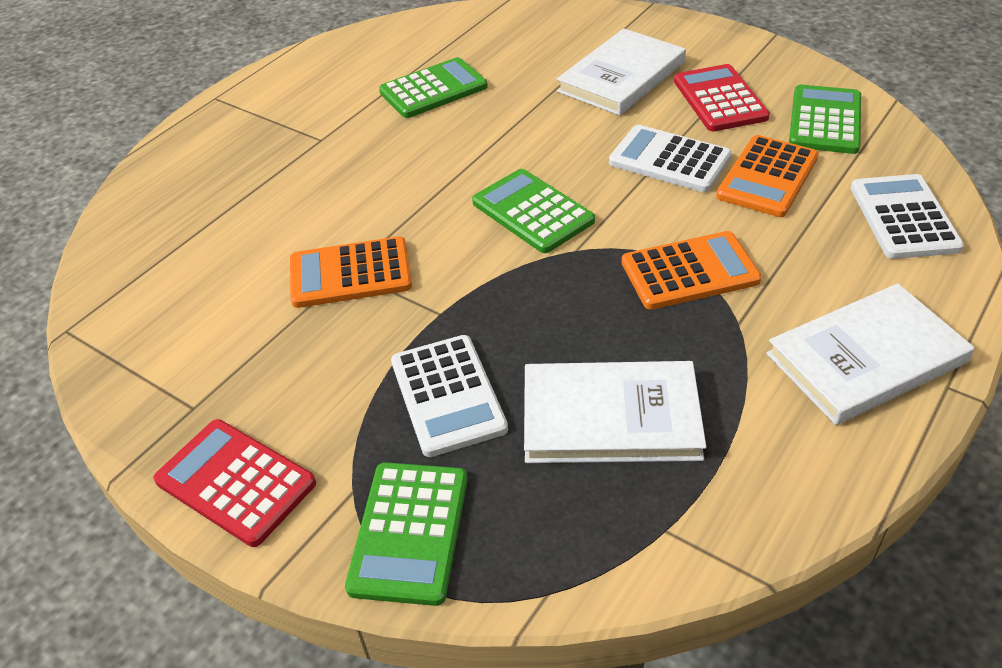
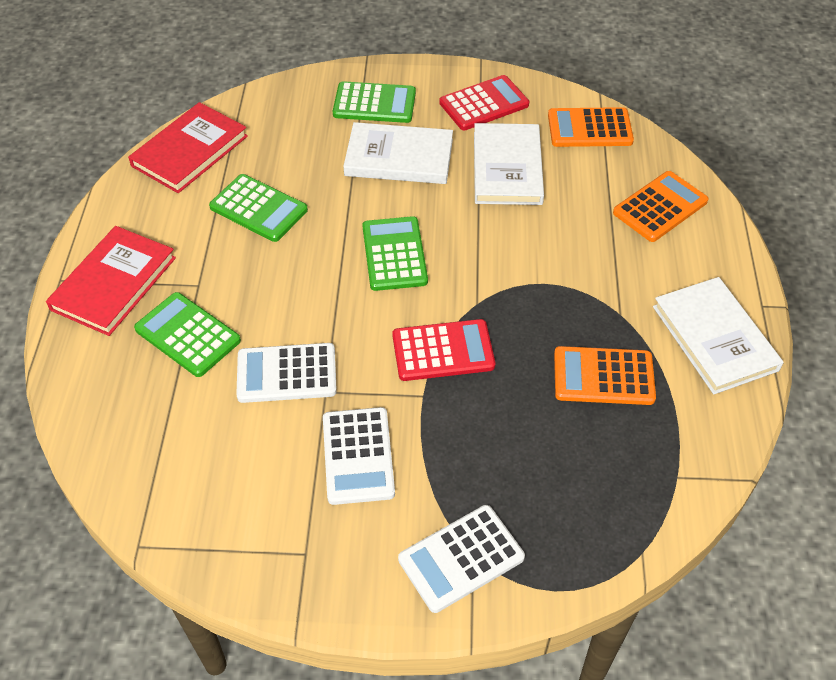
red book: 0 -> 2

